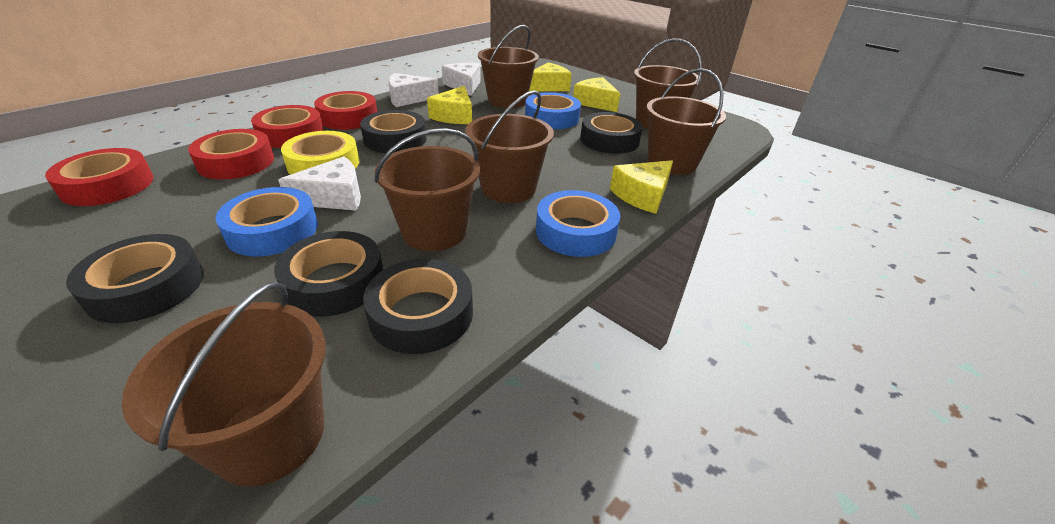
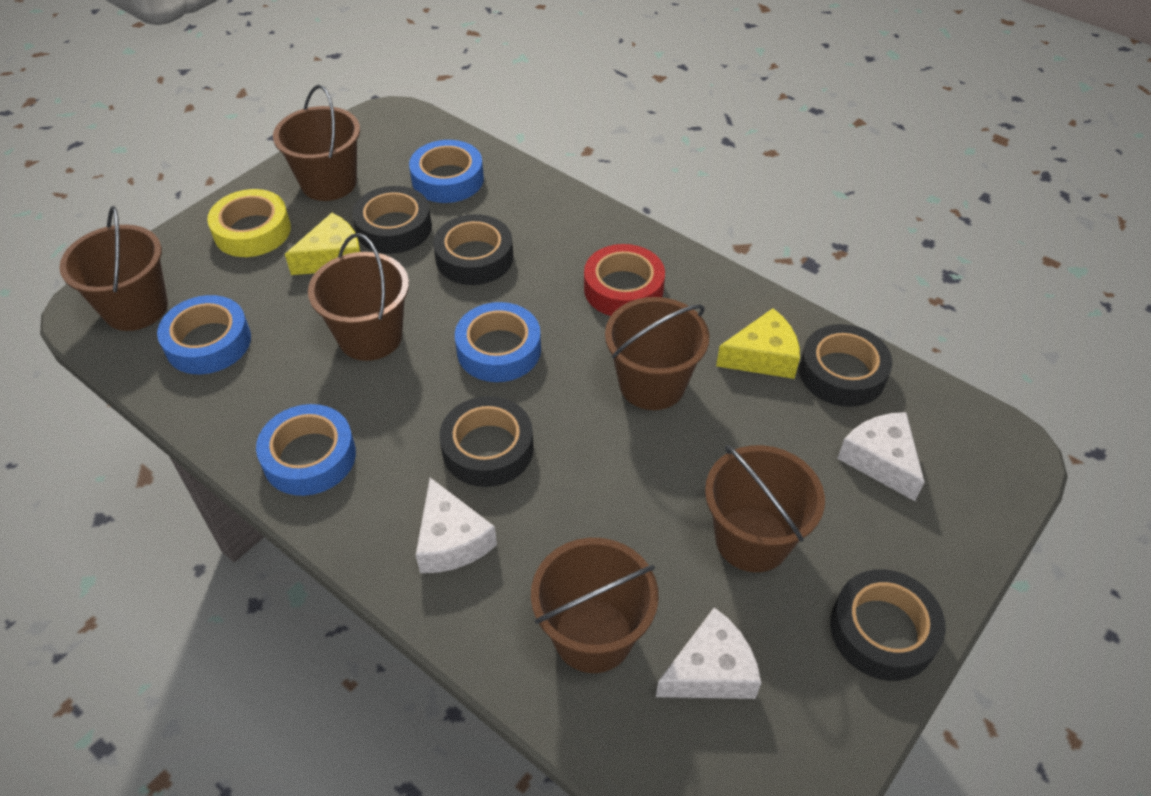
blue tape: 3 -> 4
red tape: 4 -> 1
yellow cheese: 4 -> 2

